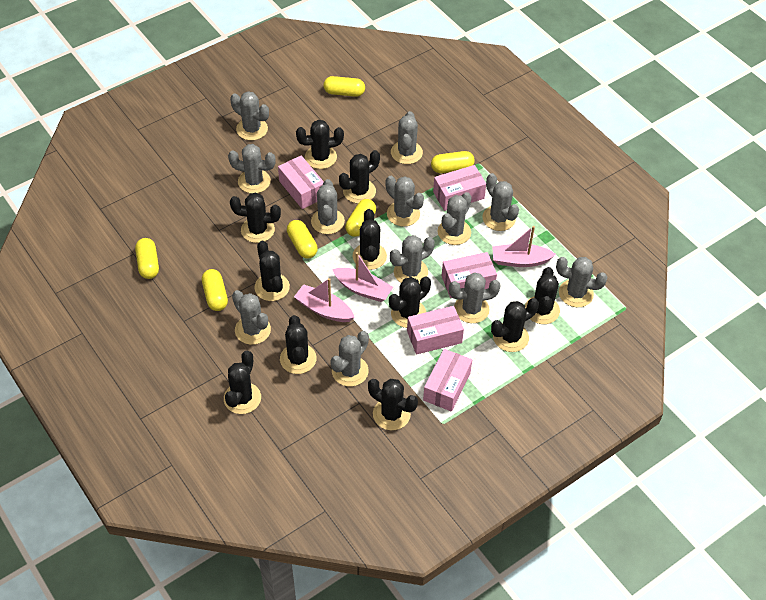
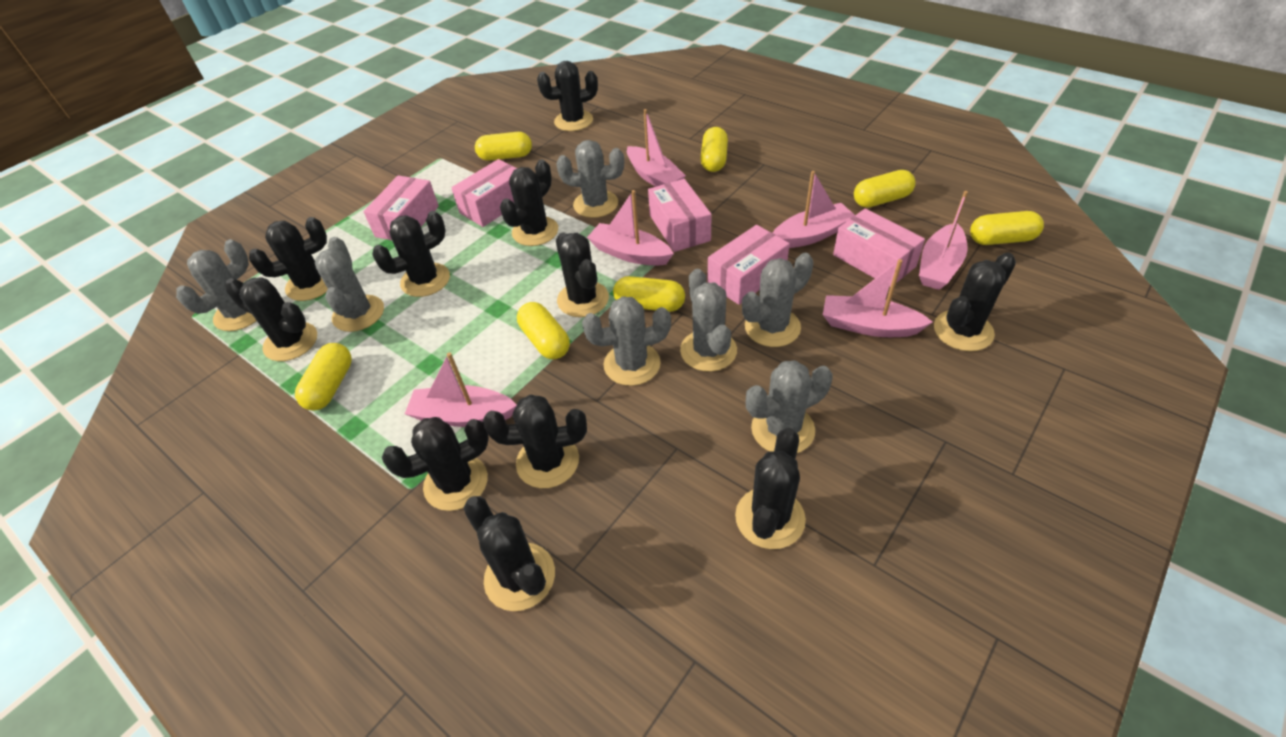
grey cactus: 12 -> 7
pink boat: 3 -> 6
yellow capsule: 6 -> 7

